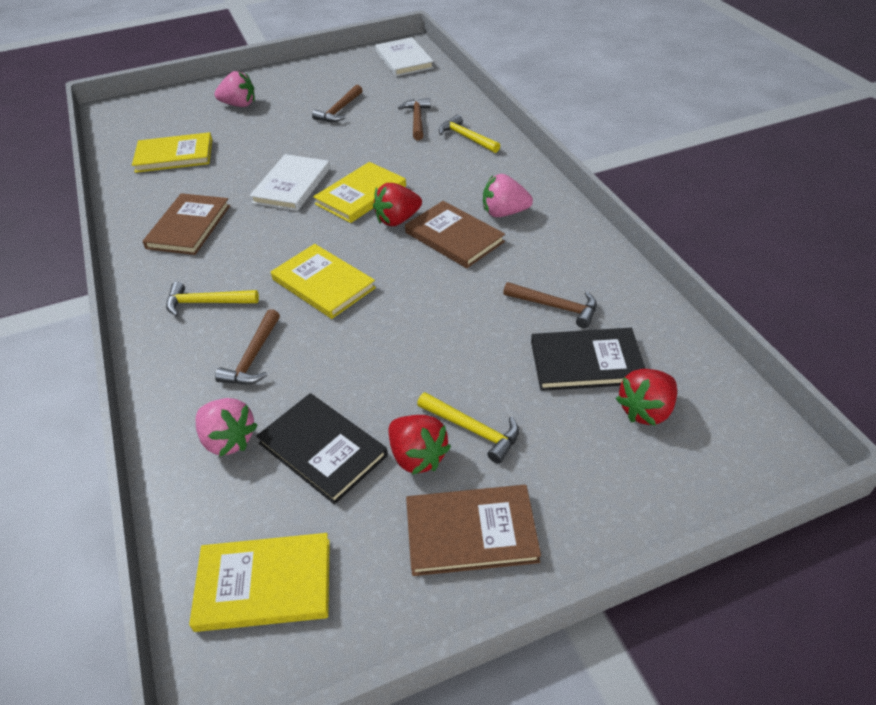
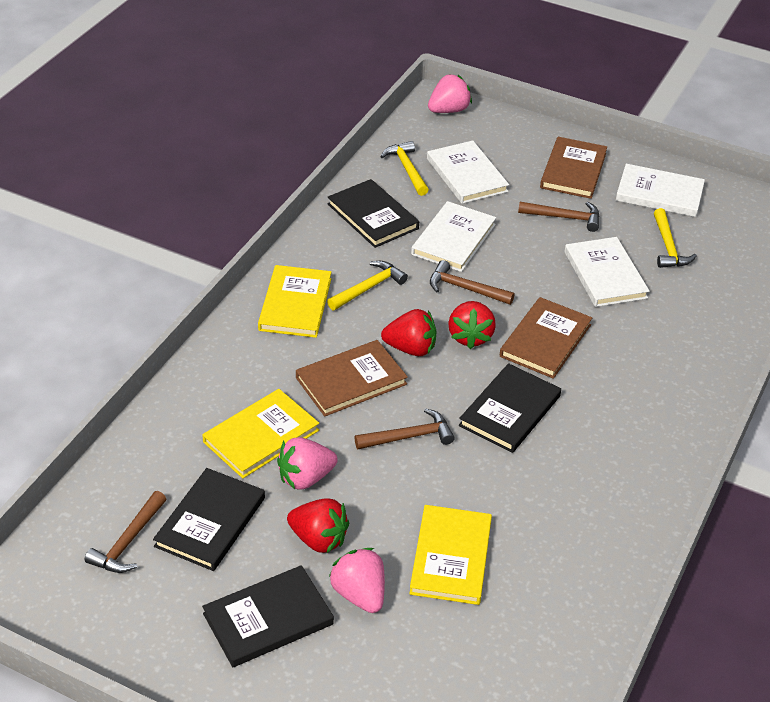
black book: 2 -> 4
white book: 2 -> 4
yellow book: 4 -> 3

